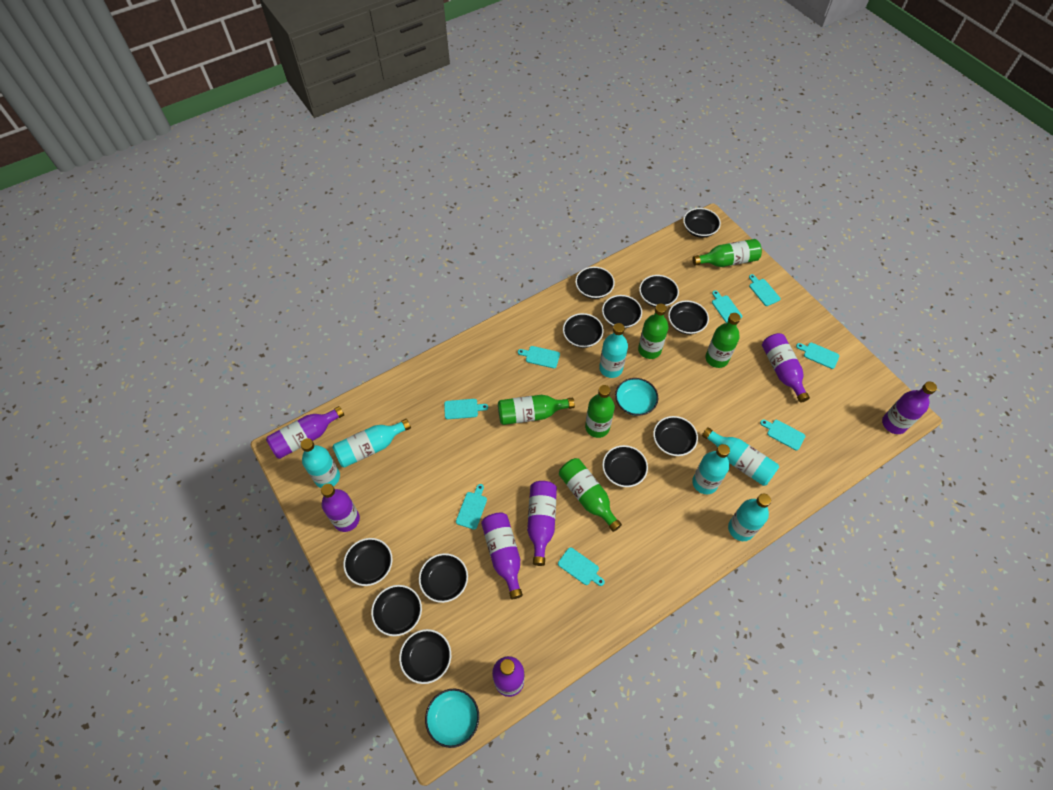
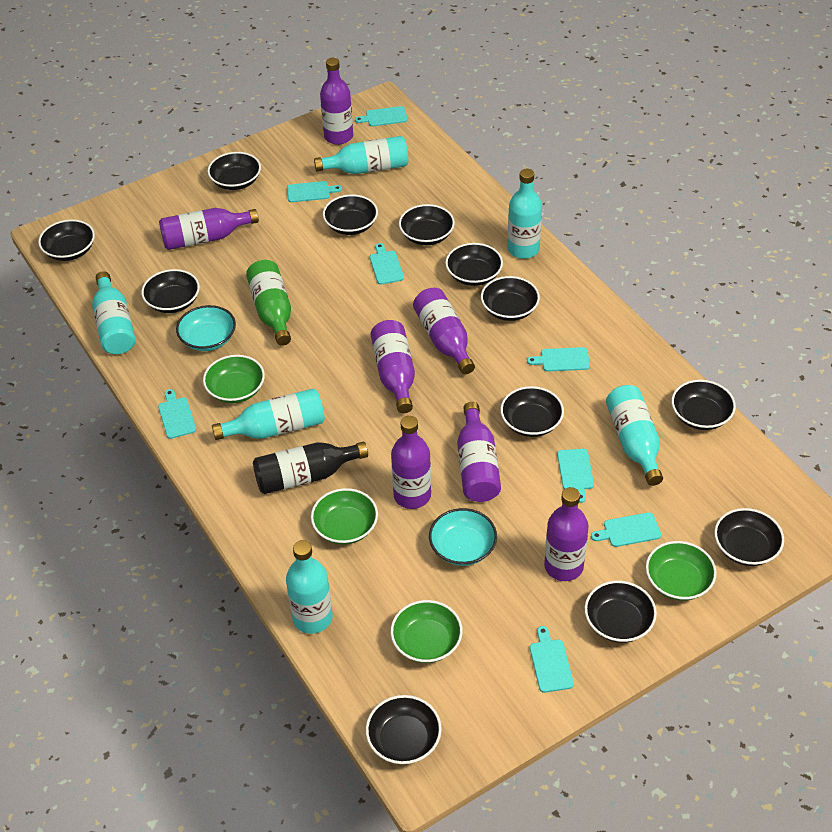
black bottle: 0 -> 1
green bottle: 6 -> 1
green bowl: 0 -> 4

